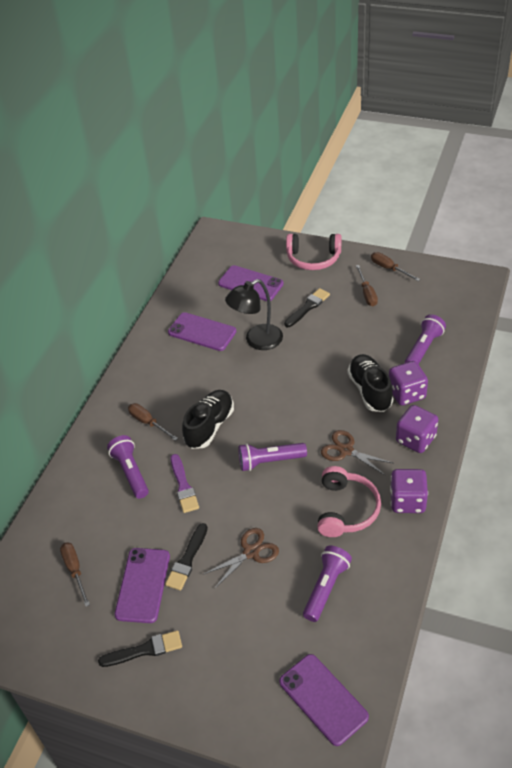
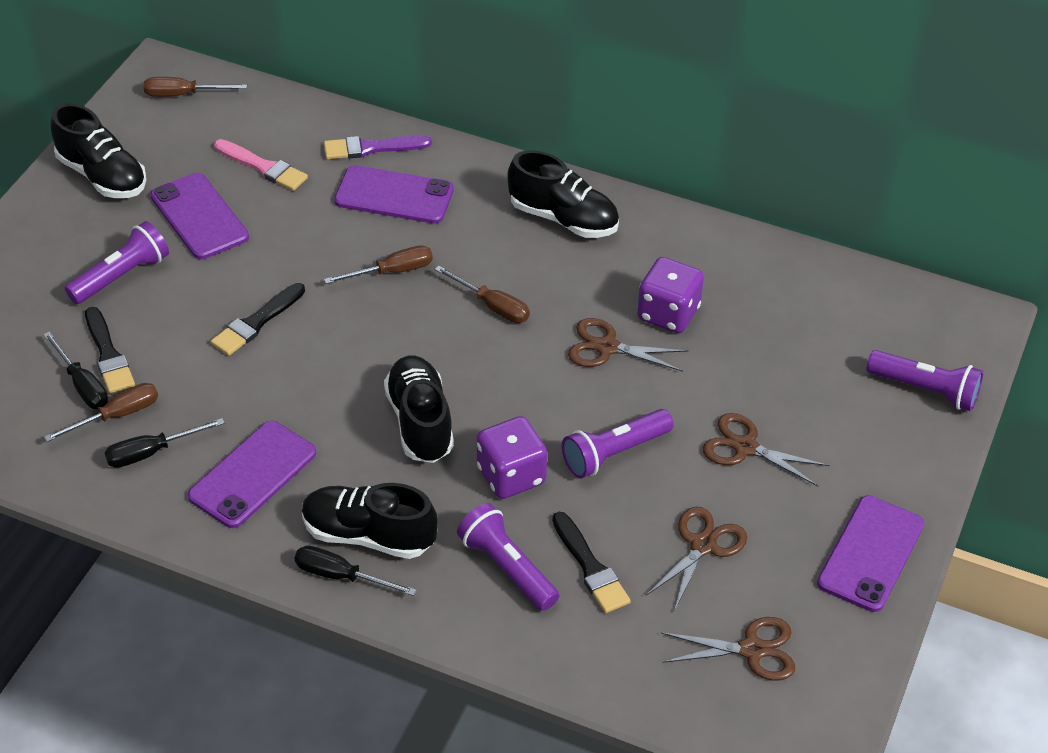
black lamp: 1 -> 0
black screwdriver: 0 -> 3
black shoe: 2 -> 4
brown scissors: 2 -> 4
pink brush: 0 -> 1
pink headphones: 2 -> 0
purple dice: 3 -> 2

